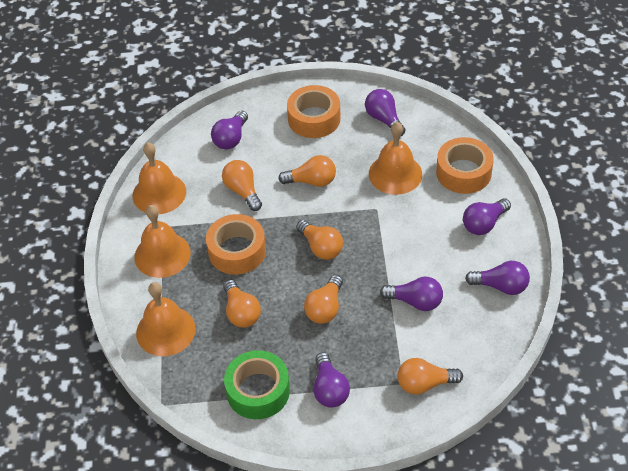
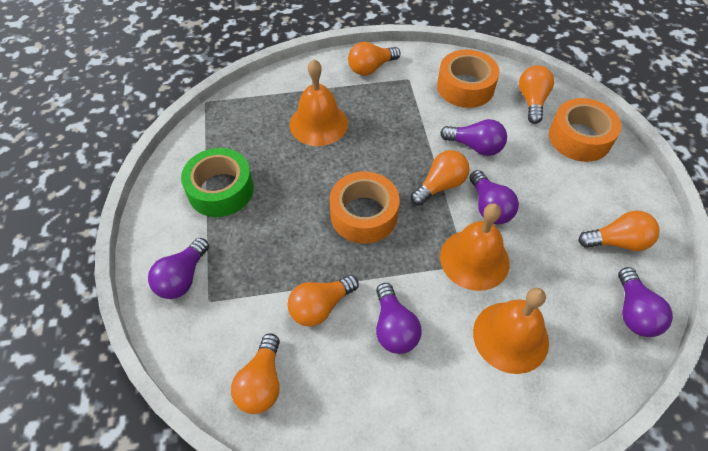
orange bell: 4 -> 3
purple light bulb: 6 -> 5

